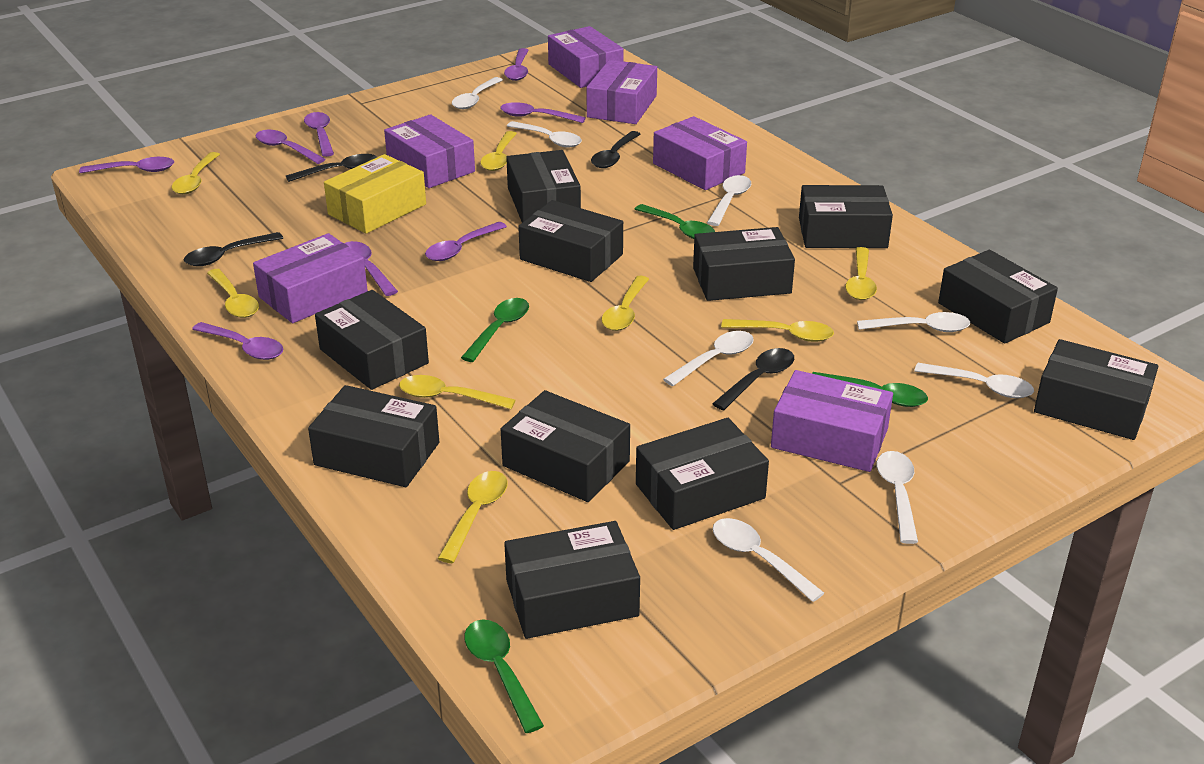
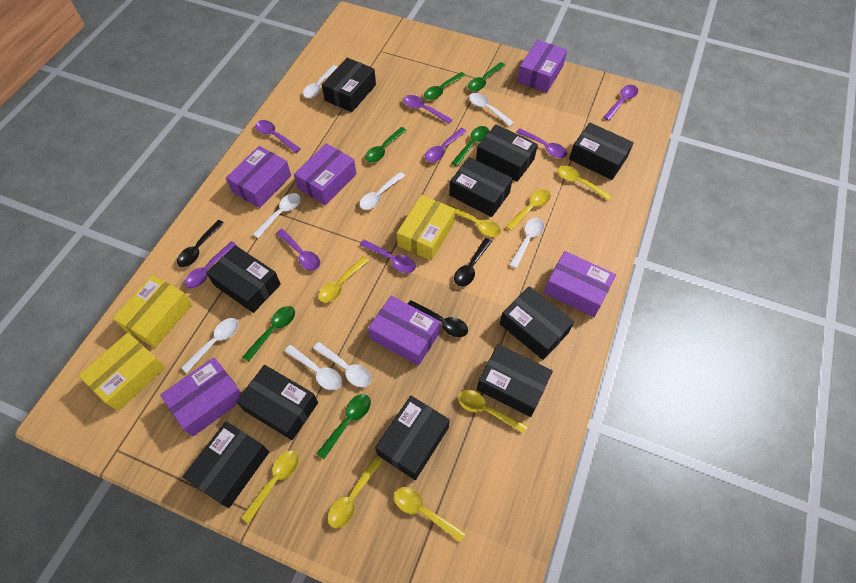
black box: 11 -> 10
black spoon: 4 -> 3
green spoon: 4 -> 6
yellow box: 1 -> 3

